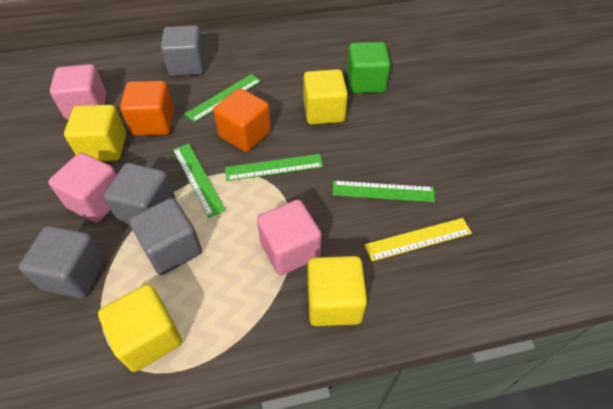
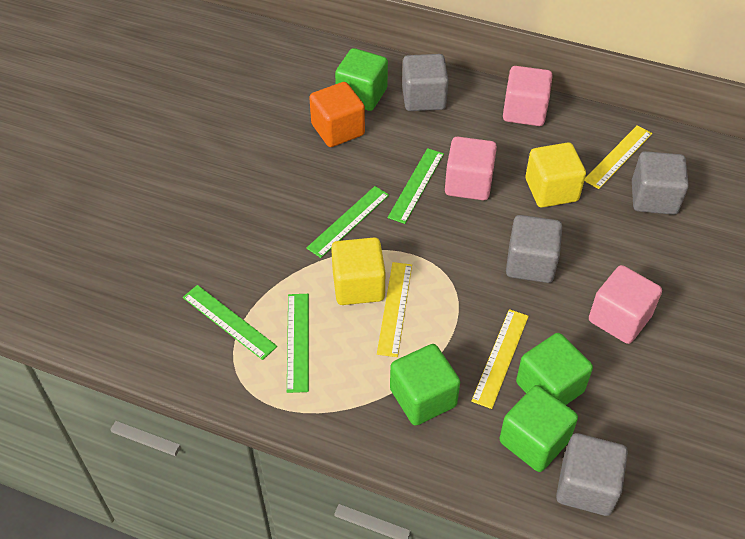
green cube: 1 -> 4
orange cube: 2 -> 1
yellow cube: 4 -> 2
yellow ruler: 1 -> 3

